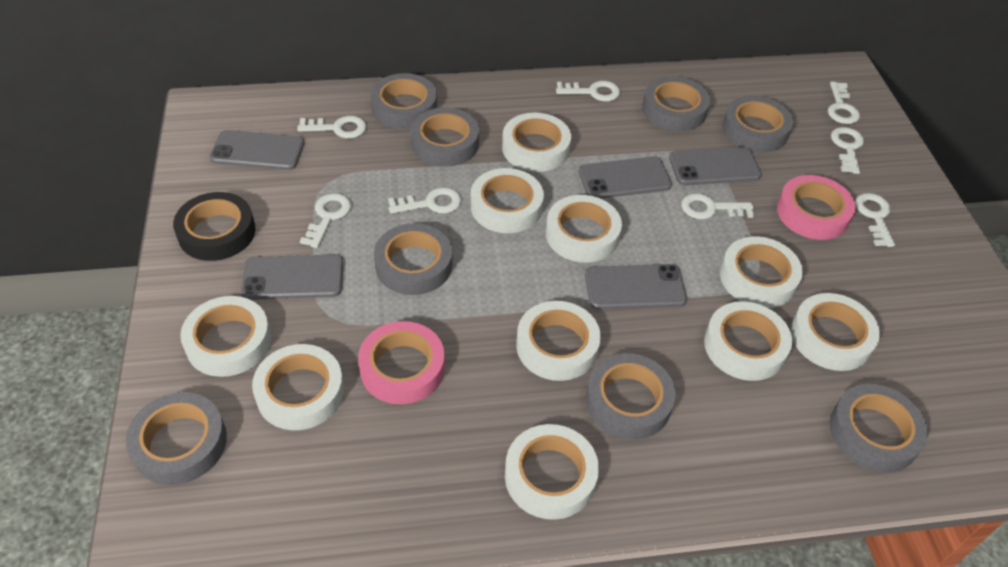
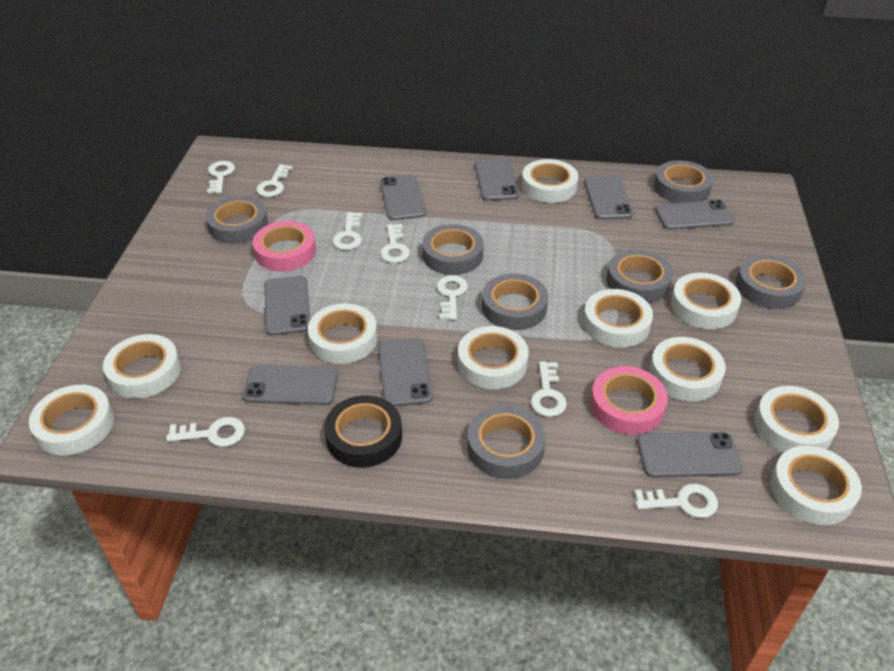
grey phone: 5 -> 8
grey tape: 8 -> 7

